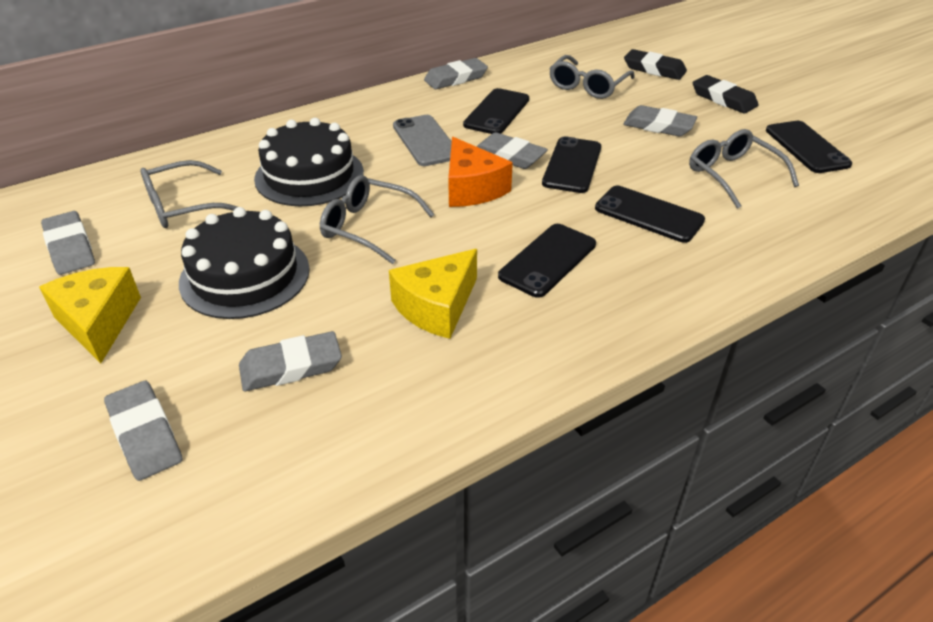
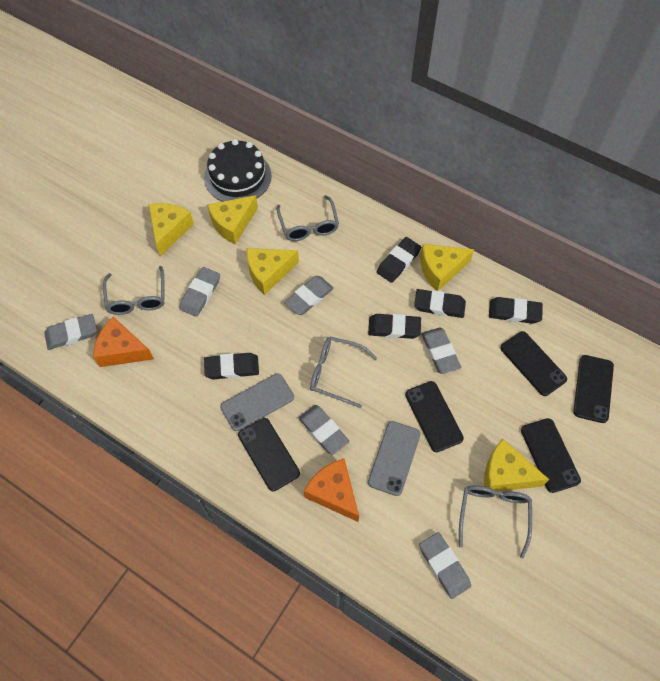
black cake: 2 -> 1
black eraser: 2 -> 5
grey phone: 1 -> 2
orange cheese: 1 -> 2
yellow cheese: 2 -> 5

